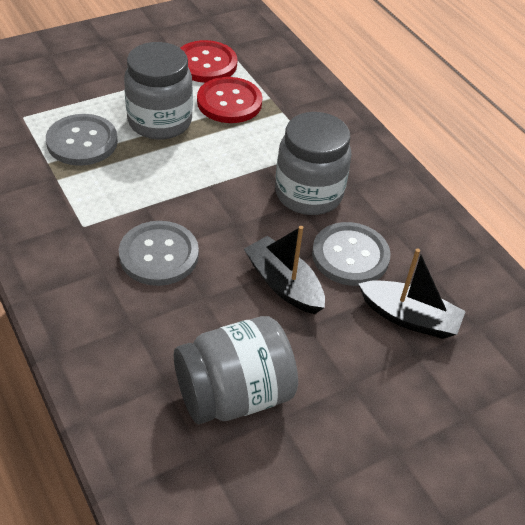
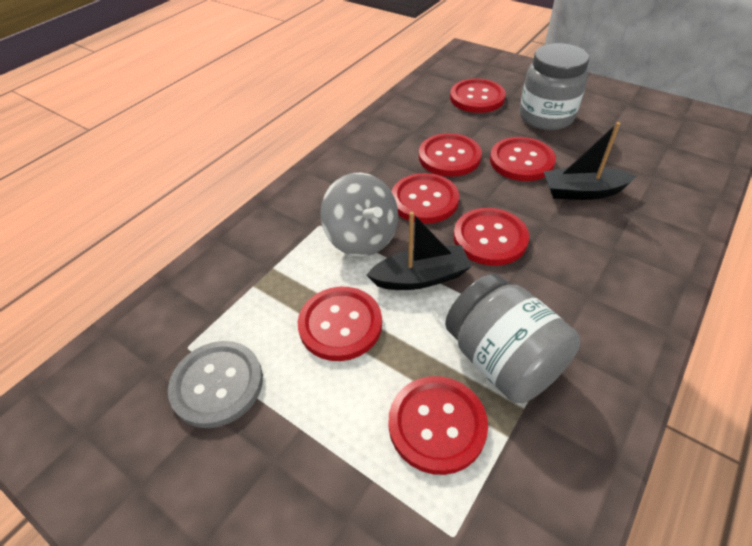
grey button: 3 -> 1
grey jar: 3 -> 2
grey spinning top: 0 -> 1
red button: 2 -> 7

